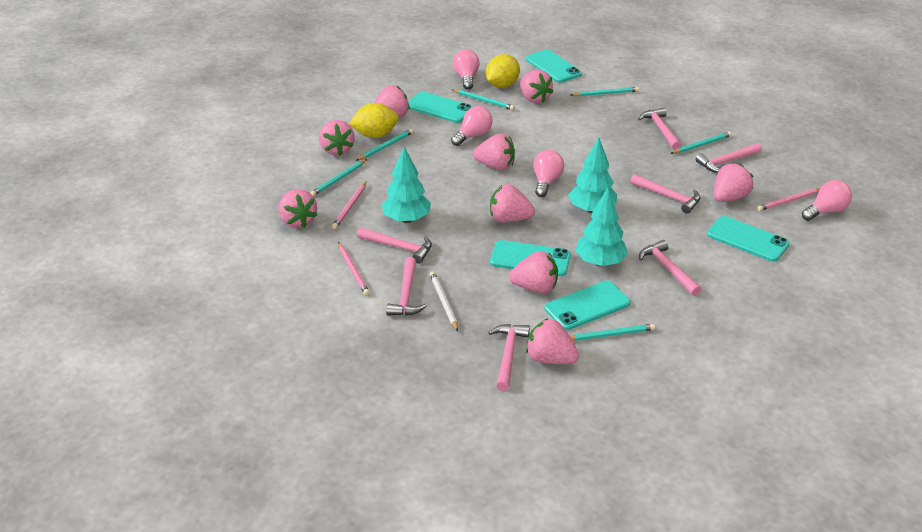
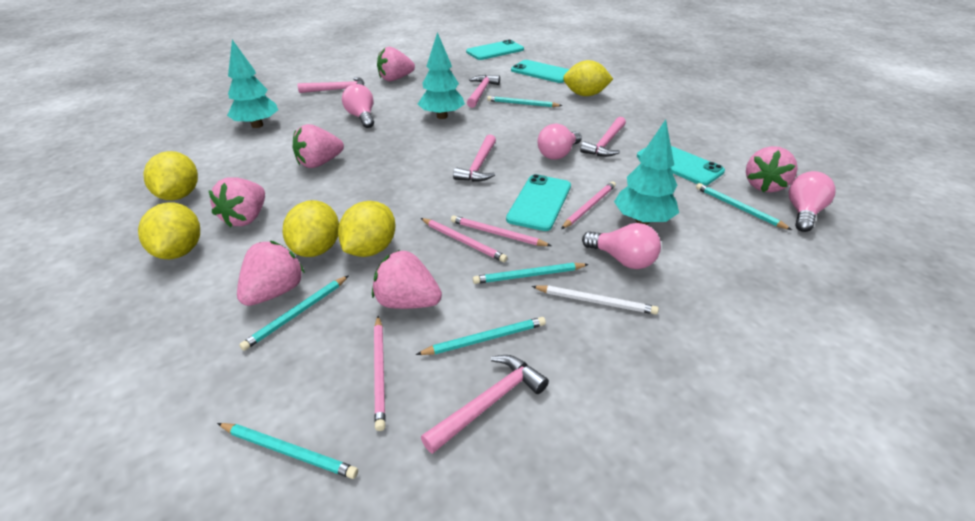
pink hammer: 7 -> 5
pink pencil: 3 -> 4
pink strawberry: 9 -> 6
turquoise phone: 5 -> 4
yellow lemon: 2 -> 5

